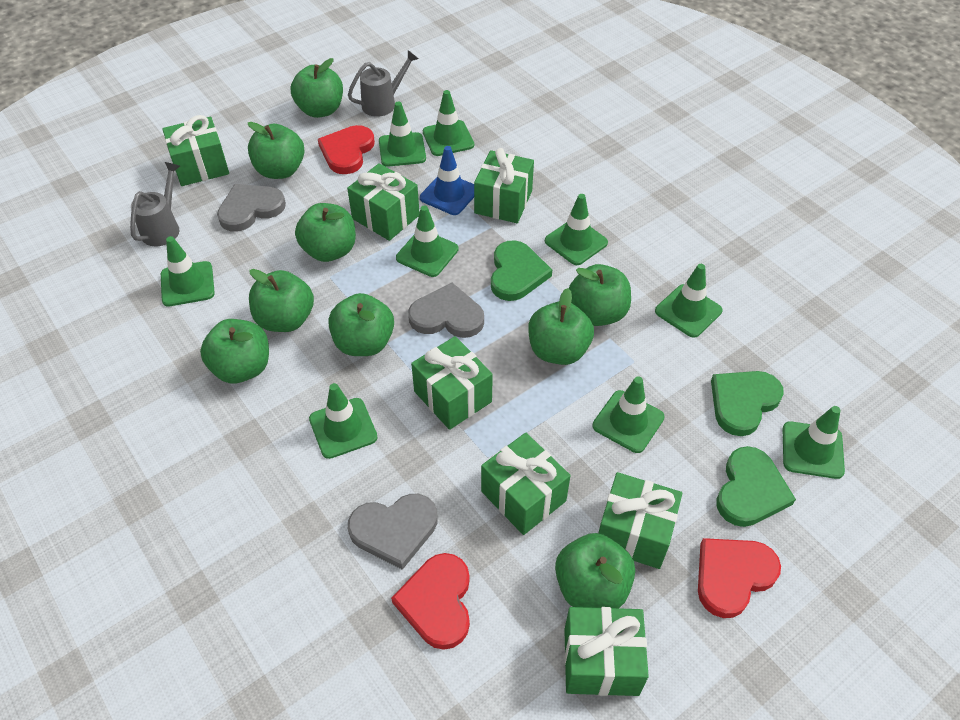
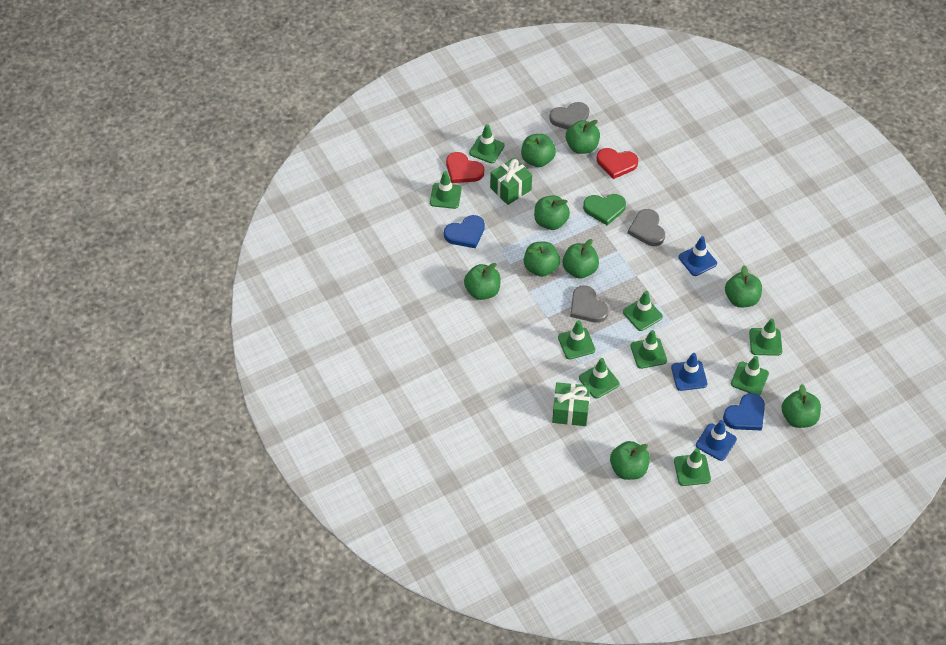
blue heart: 0 -> 2
blue traffic cone: 1 -> 3
green gift: 7 -> 2
green heart: 3 -> 1
grey watering can: 2 -> 0
red heart: 3 -> 2

